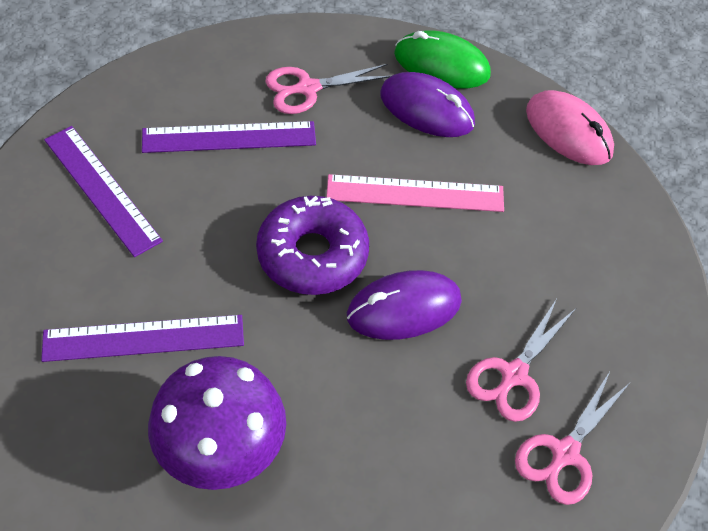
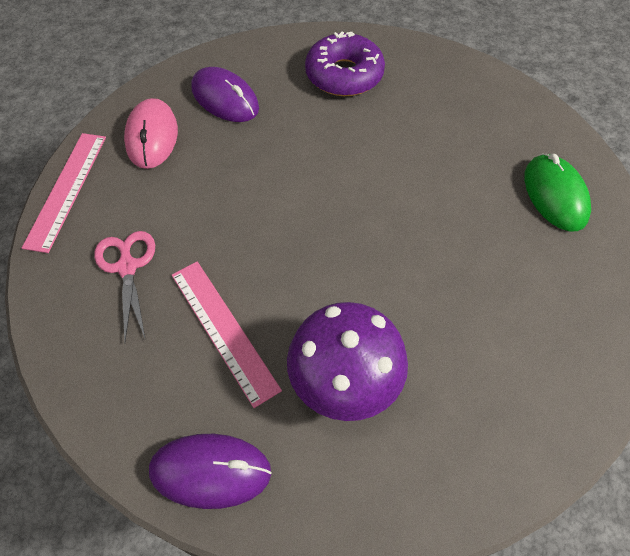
pink ruler: 1 -> 2
pink scissors: 3 -> 1
purple ruler: 3 -> 0

